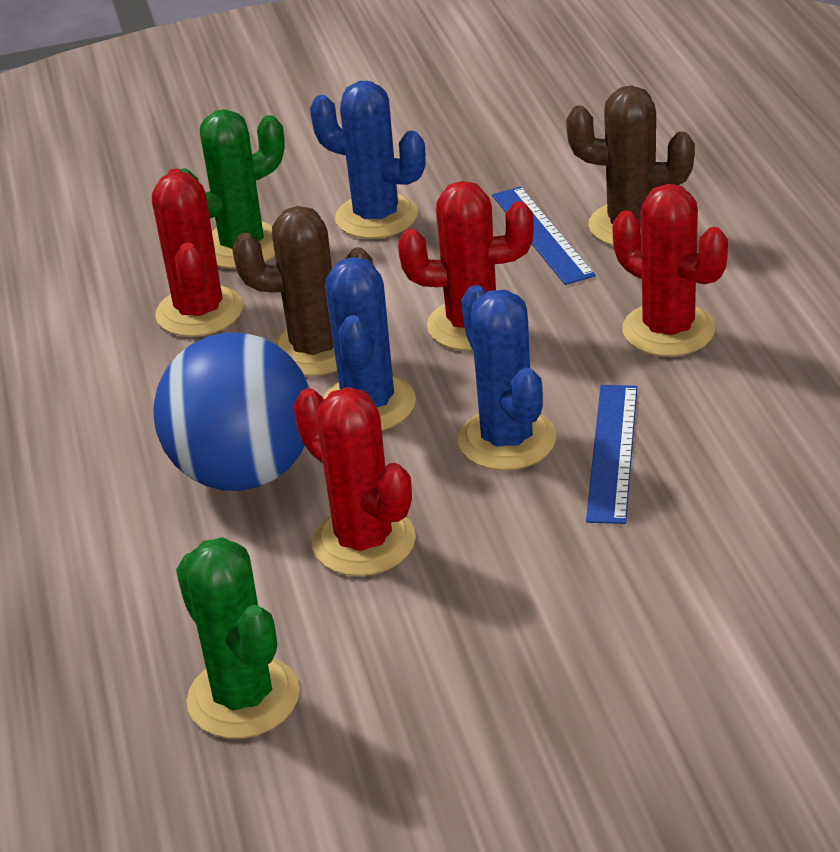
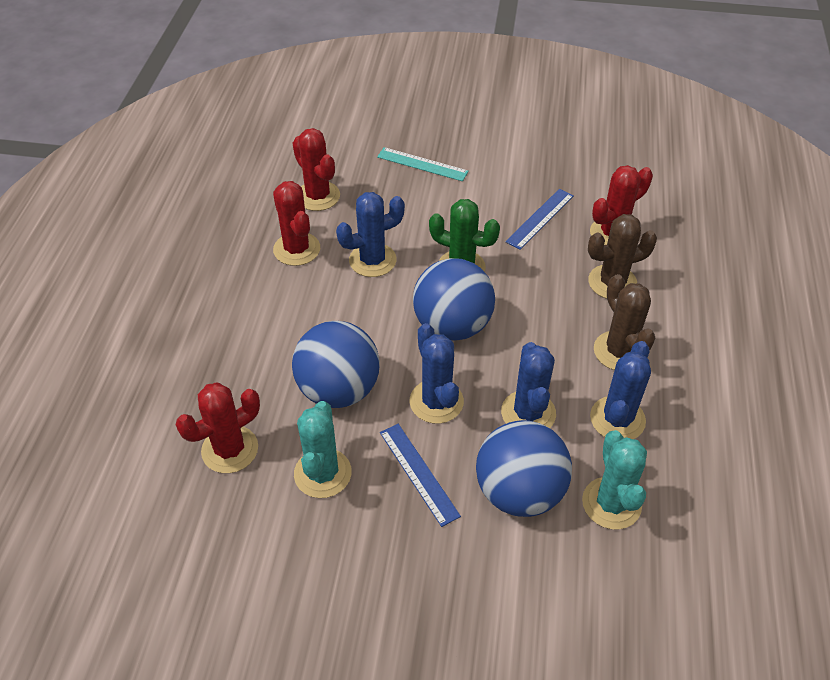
blue ball: 1 -> 3
blue cactus: 3 -> 4
green cactus: 2 -> 1
turquoise cactus: 0 -> 2
turquoise ruler: 0 -> 1

